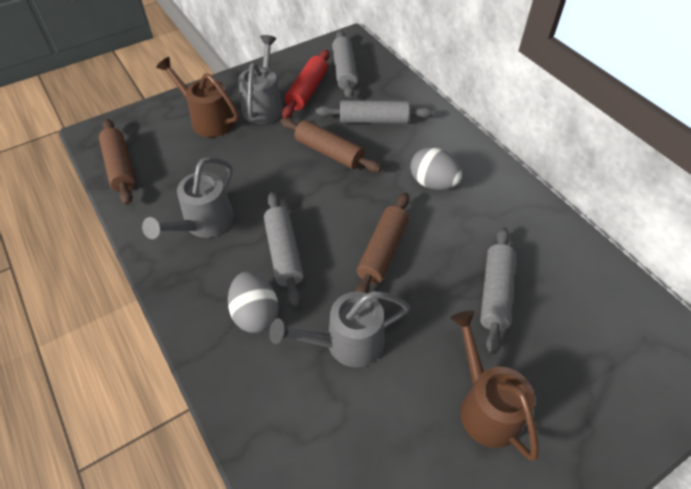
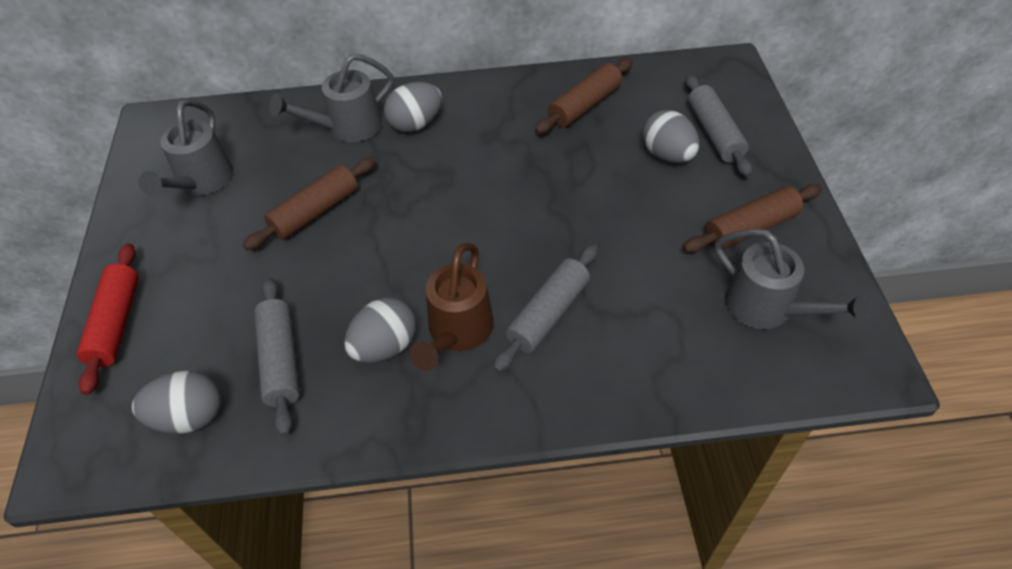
brown watering can: 2 -> 1
grey egg: 2 -> 4
grey rolling pin: 4 -> 3

